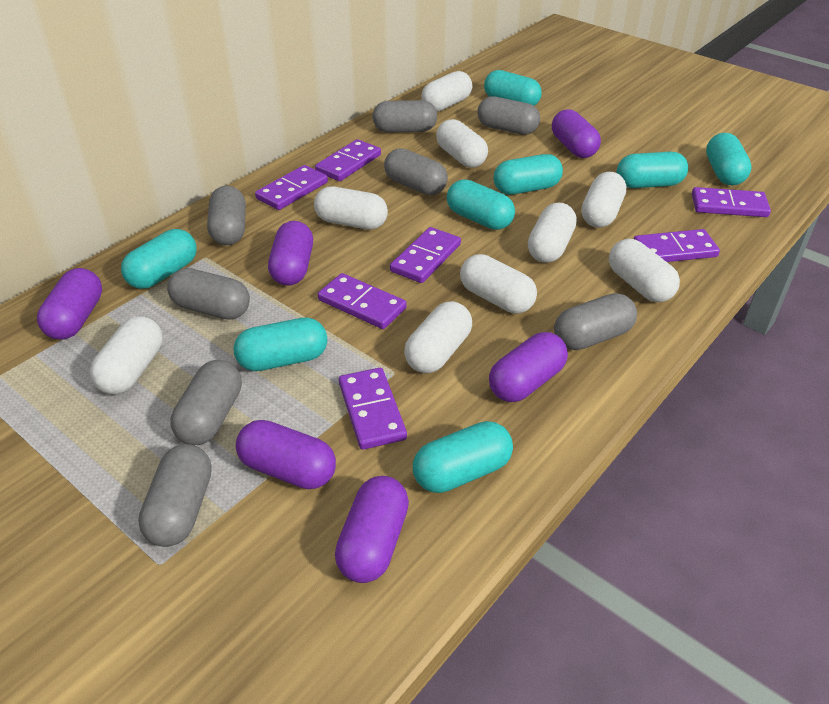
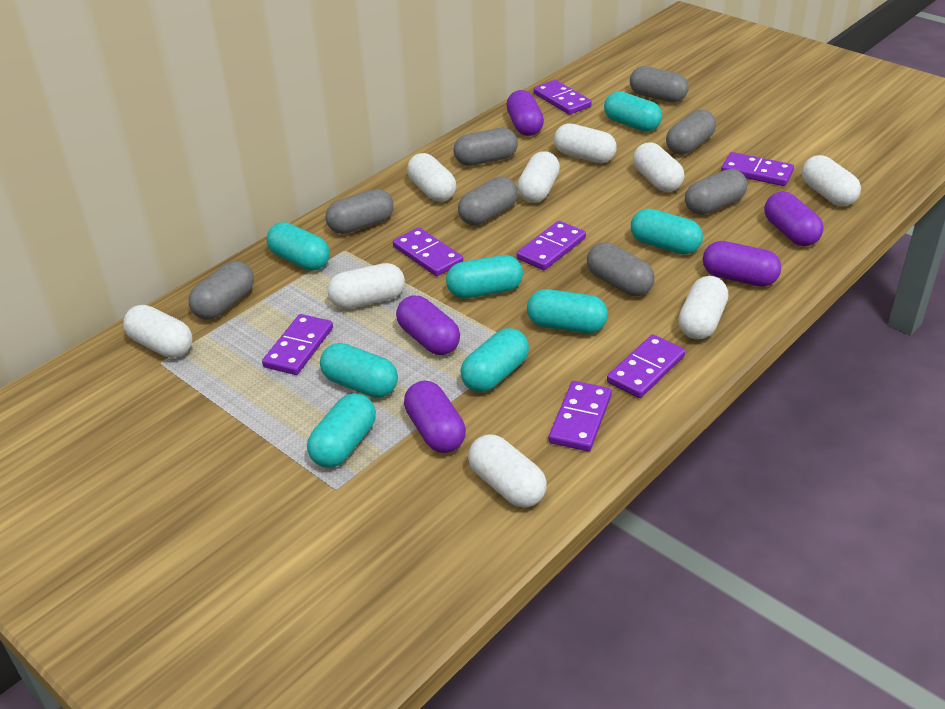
purple capsule: 6 -> 5

